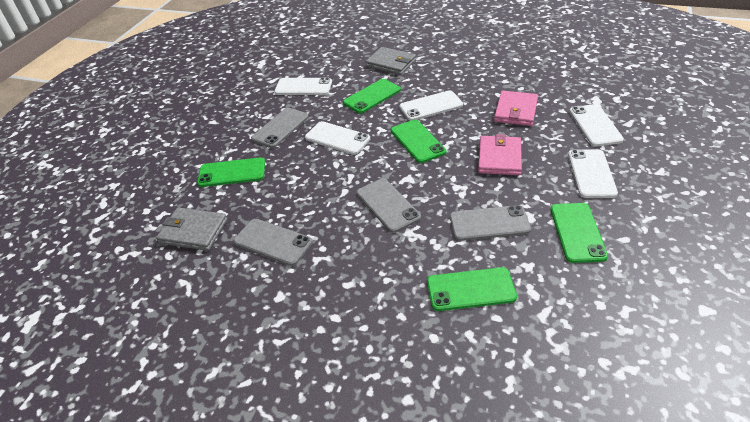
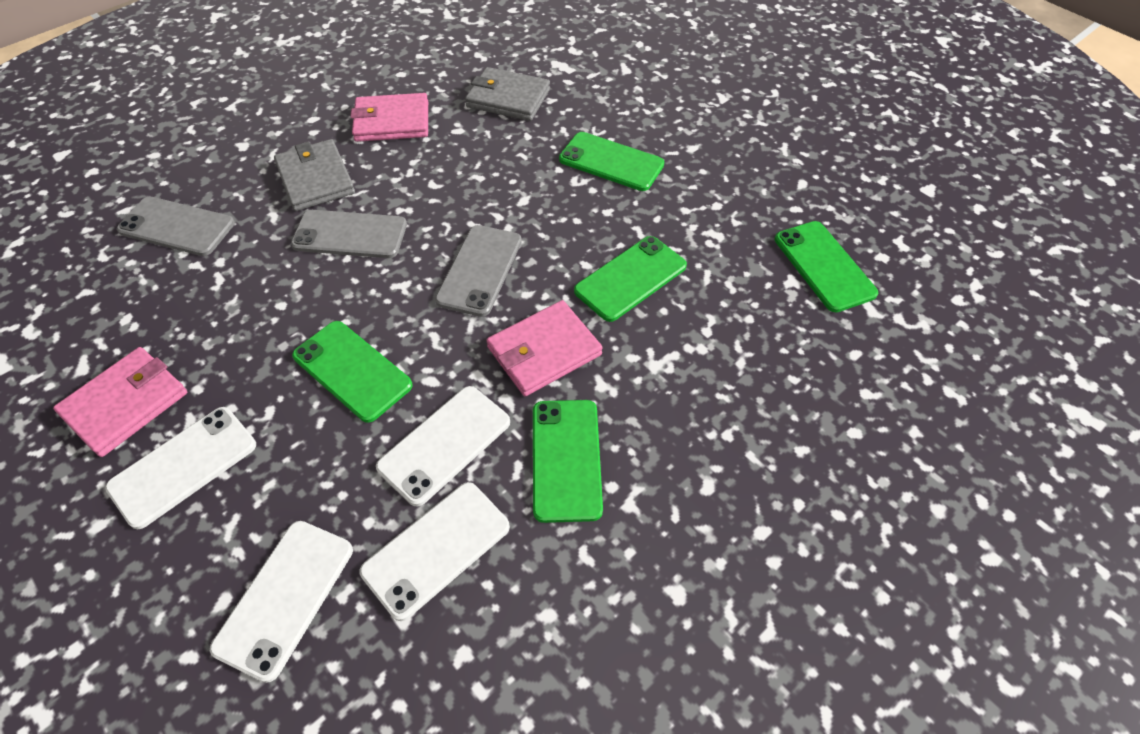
grey phone: 4 -> 3
pink wallet: 2 -> 3
white phone: 5 -> 4

